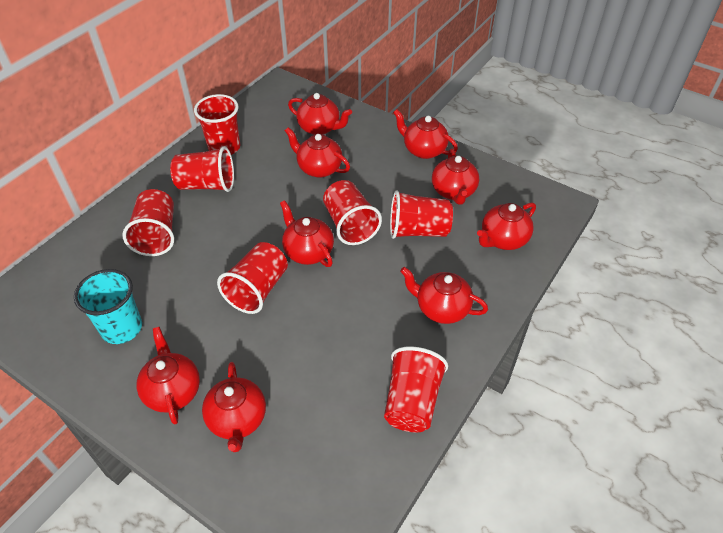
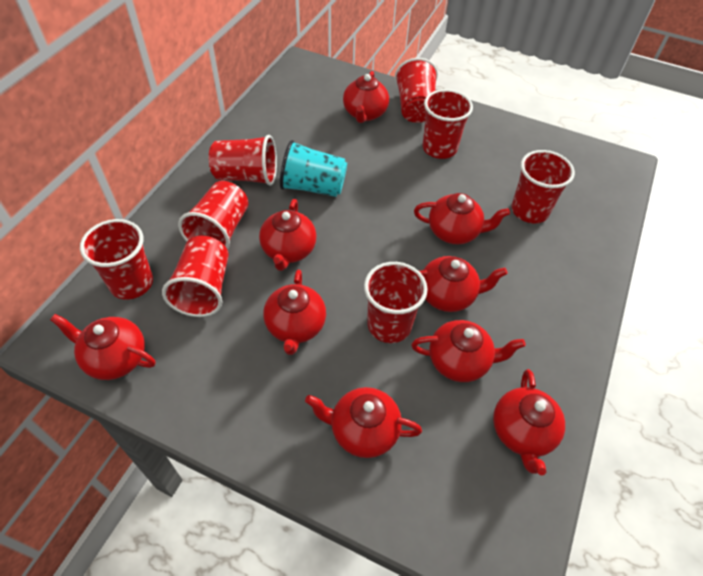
red cup: 7 -> 8

